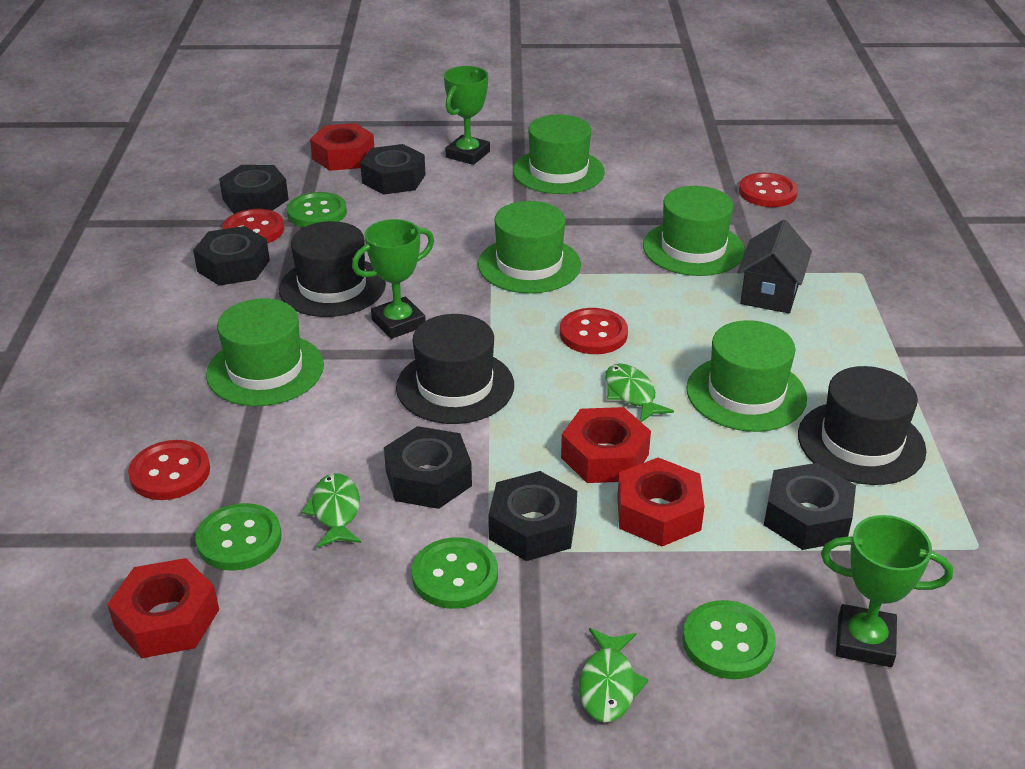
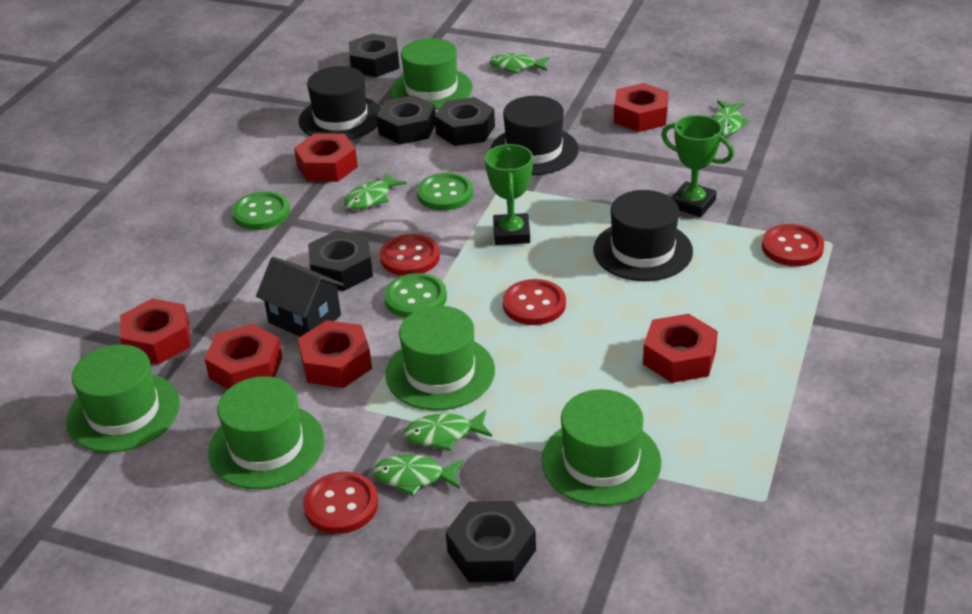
black nut: 6 -> 5
green button: 4 -> 3
green fish: 3 -> 5
green trophy: 3 -> 2
red nut: 4 -> 6

